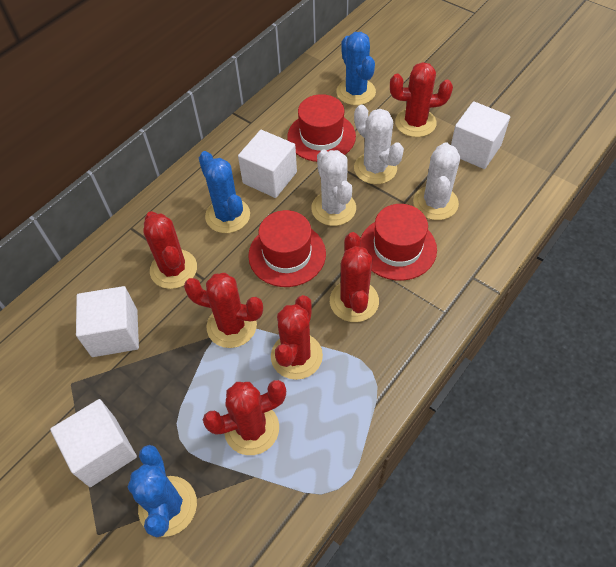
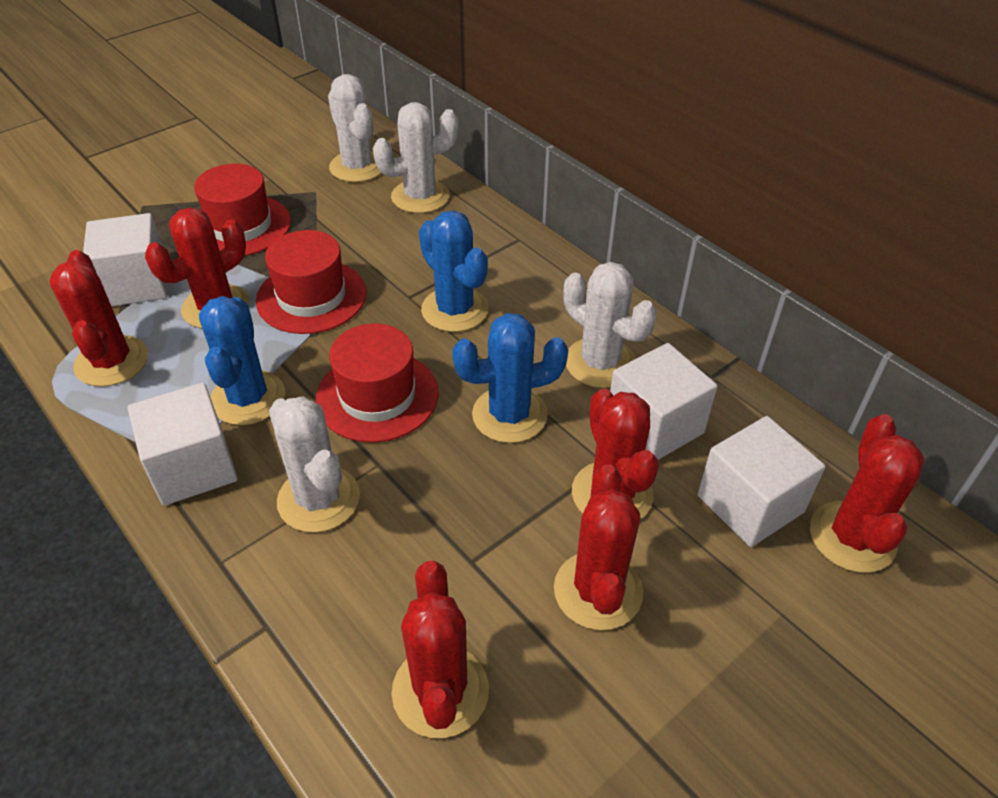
white cactus: 3 -> 4

